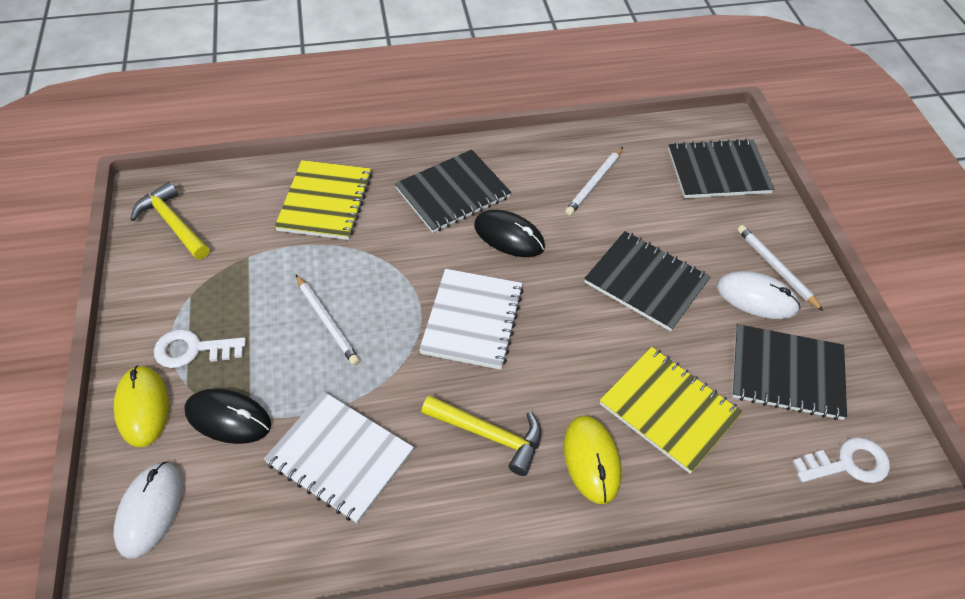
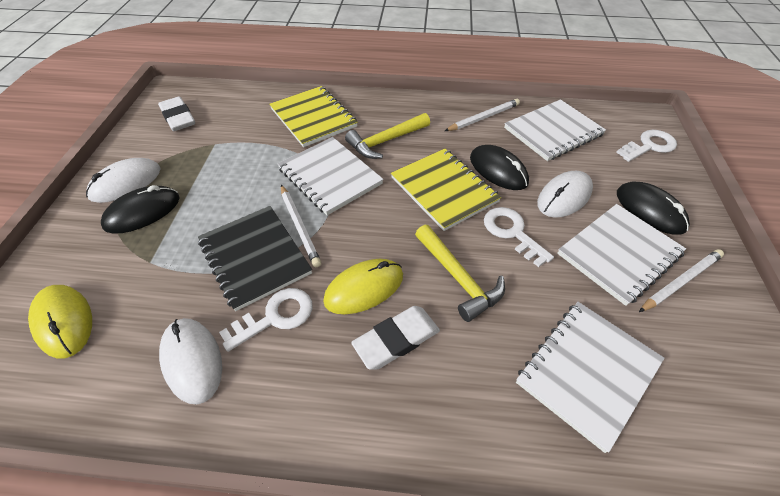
black mouse: 2 -> 3
black notebook: 4 -> 1
white eraser: 0 -> 2
white key: 2 -> 3
white mouse: 2 -> 3
white notebook: 2 -> 4

